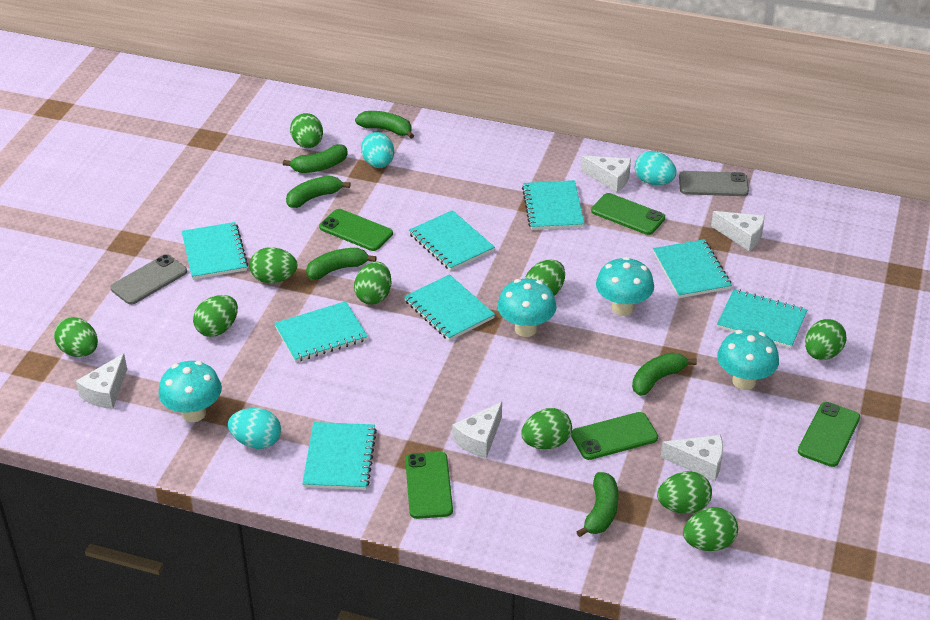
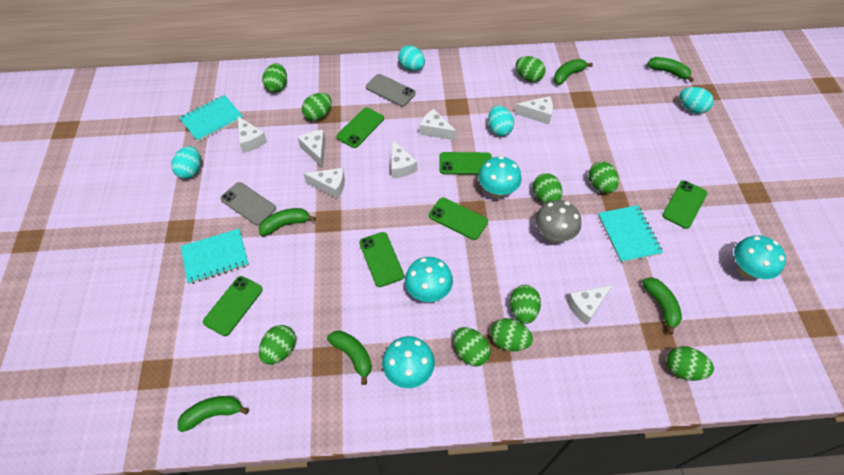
green phone: 5 -> 6
grey mushroom: 0 -> 1
turquoise egg: 3 -> 4
turquoise notebook: 8 -> 3
white cheese: 5 -> 7

